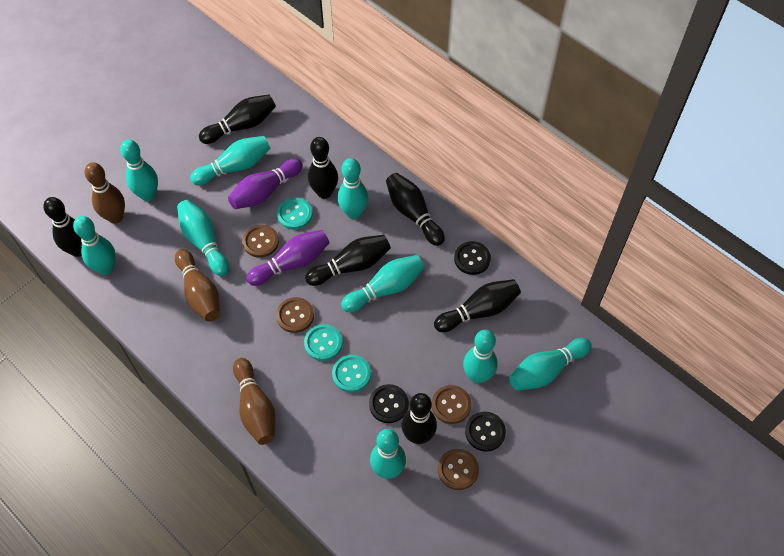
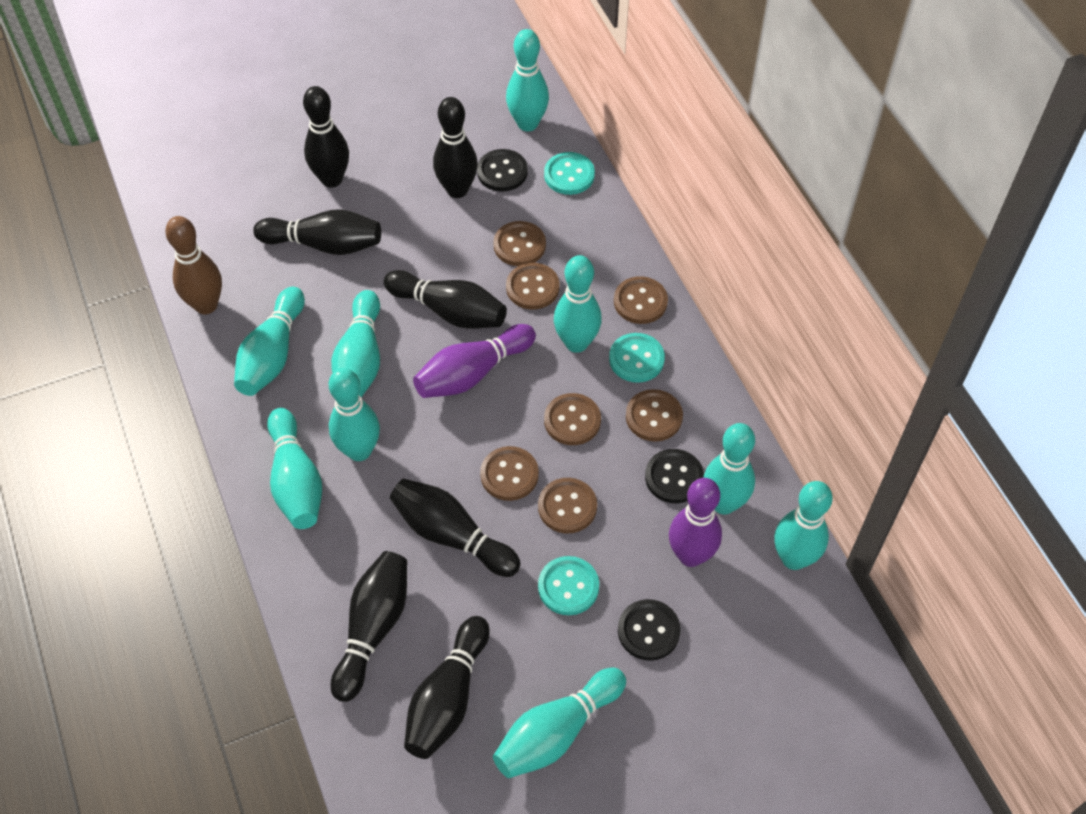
brown bowling pin: 3 -> 1
brown button: 4 -> 7

